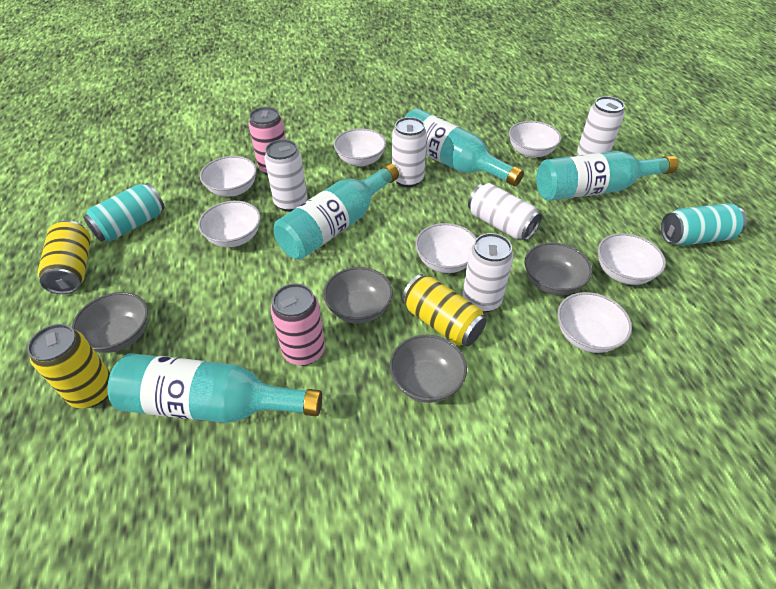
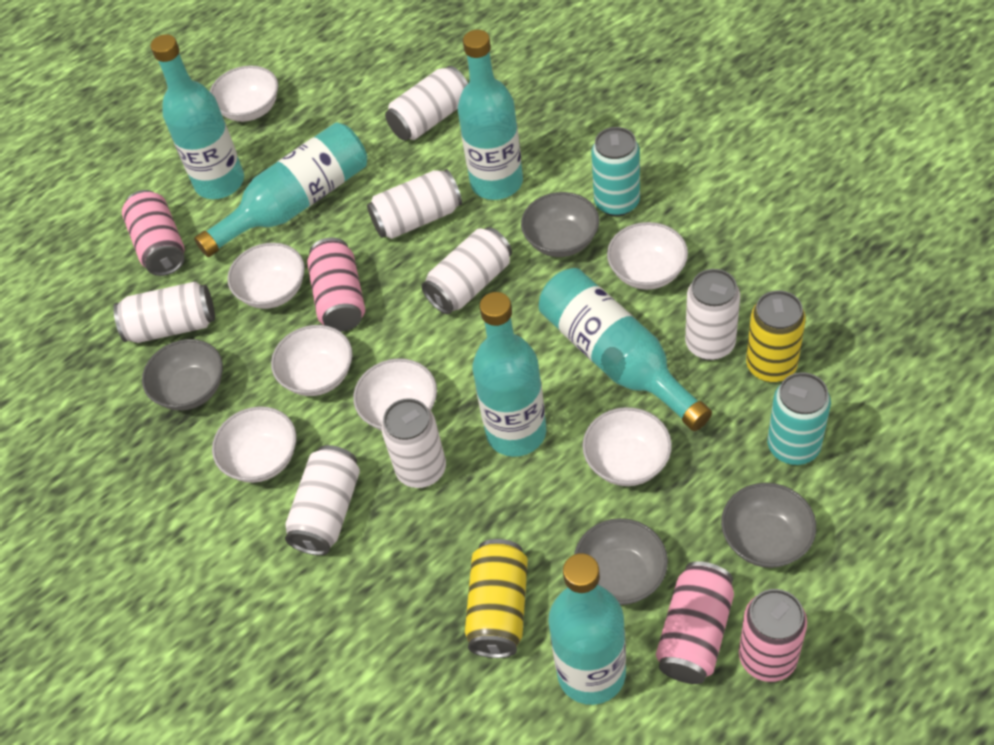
pink can: 2 -> 4
turquoise bottle: 4 -> 6
white can: 5 -> 7
yellow can: 3 -> 2

